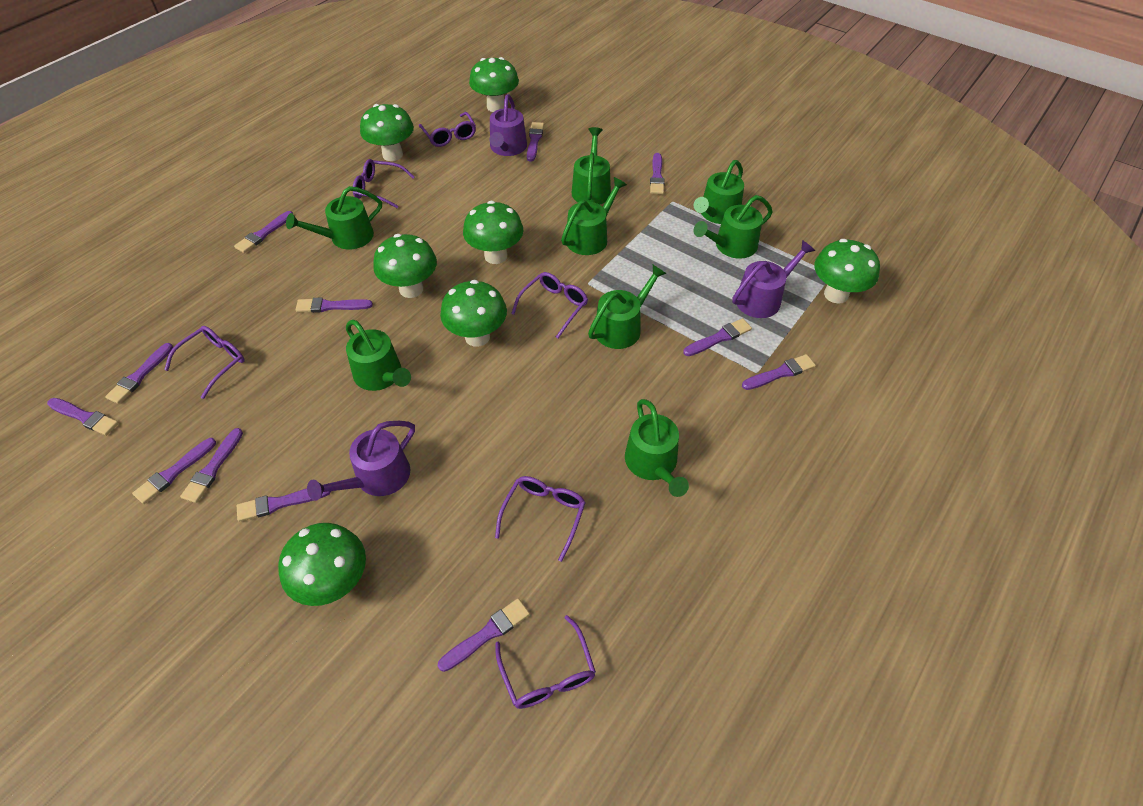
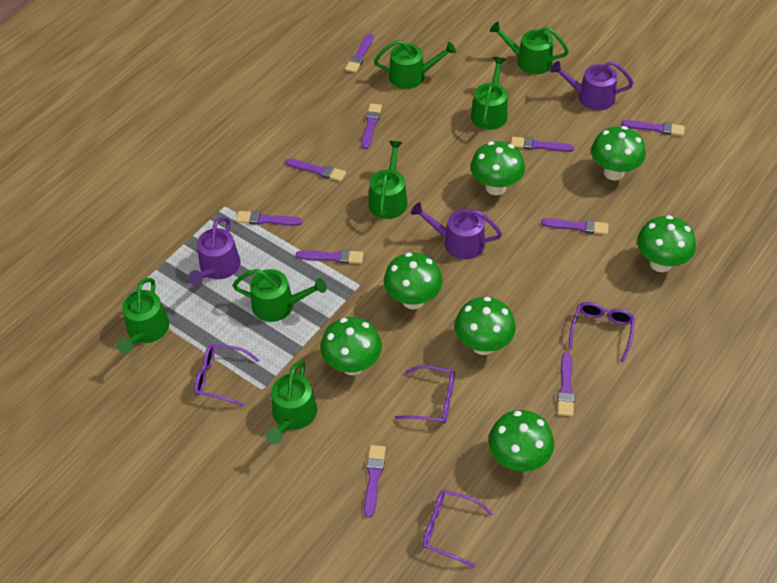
green watering can: 8 -> 7
purple brush: 12 -> 10
purple glasses: 6 -> 4

